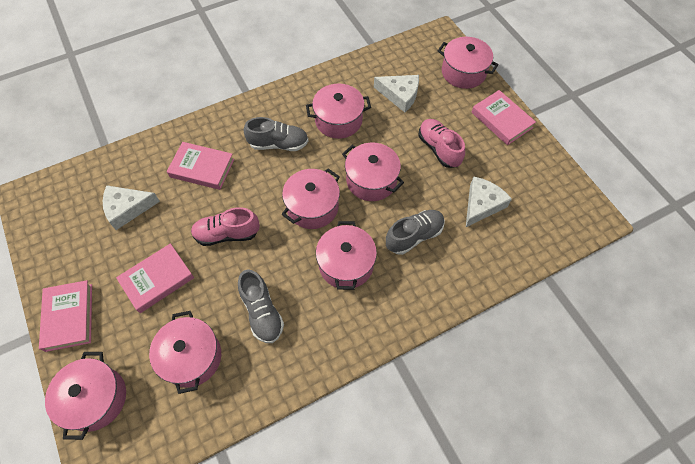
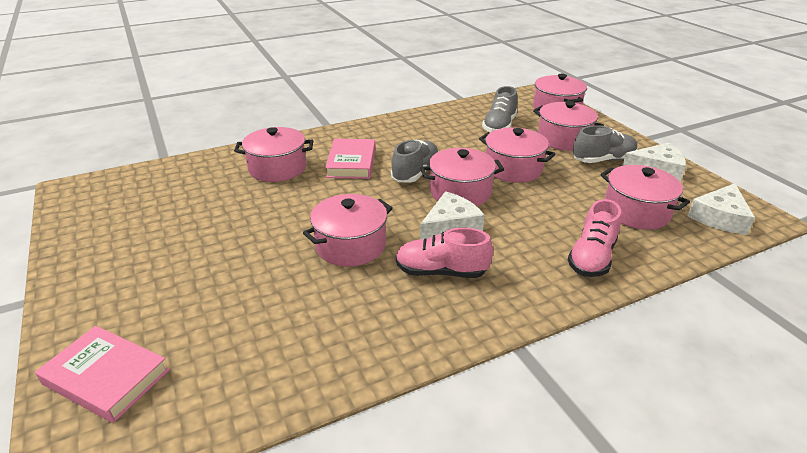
pink book: 4 -> 2

